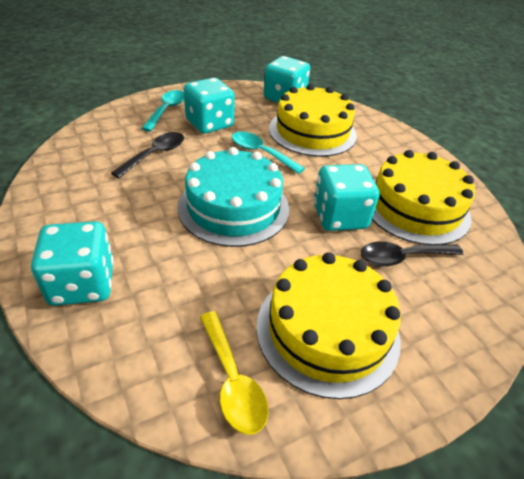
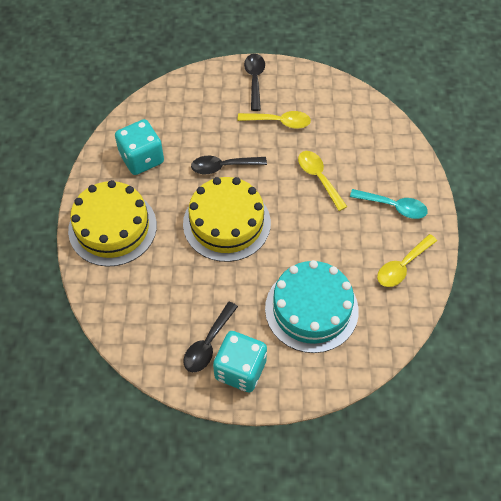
black spoon: 2 -> 3
turquoise dice: 4 -> 2
turquoise spoon: 2 -> 1
yellow cake: 3 -> 2
yellow spoon: 1 -> 3

